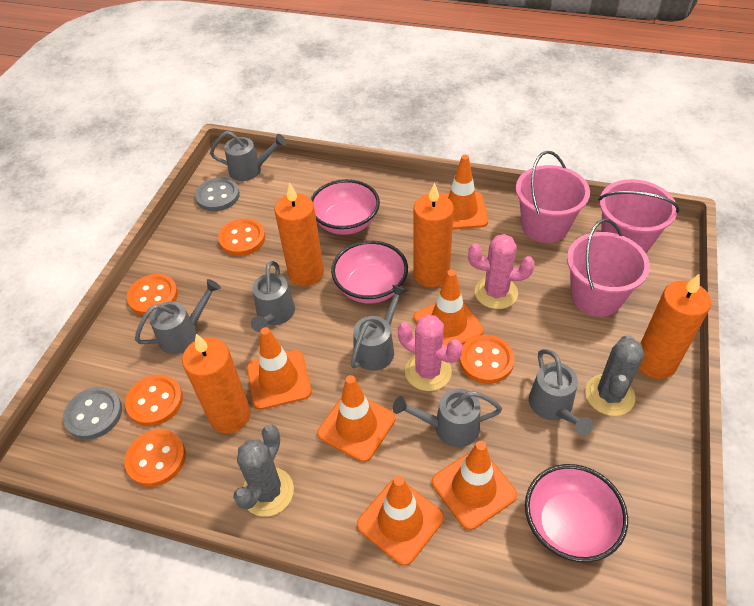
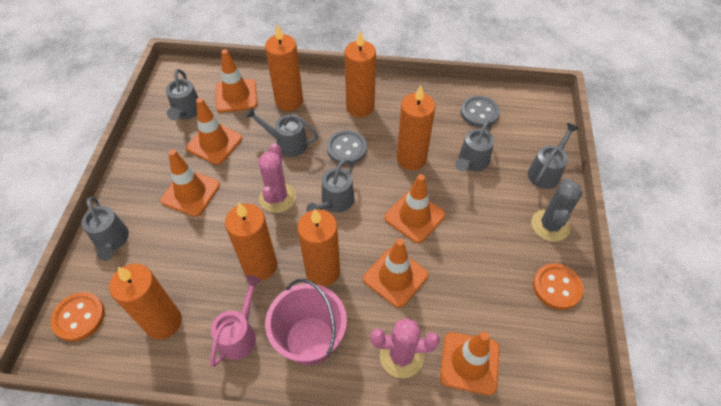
grey cactus: 2 -> 1
orange button: 5 -> 2
orange candle: 4 -> 6
pink bowl: 3 -> 0
pink bucket: 3 -> 1
pink watering can: 0 -> 1

